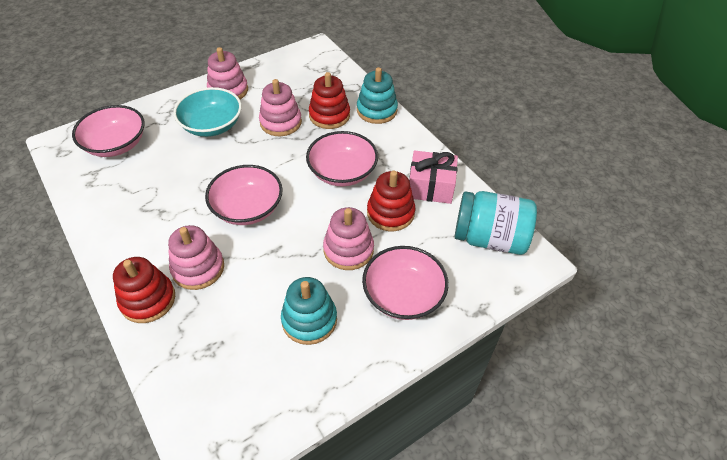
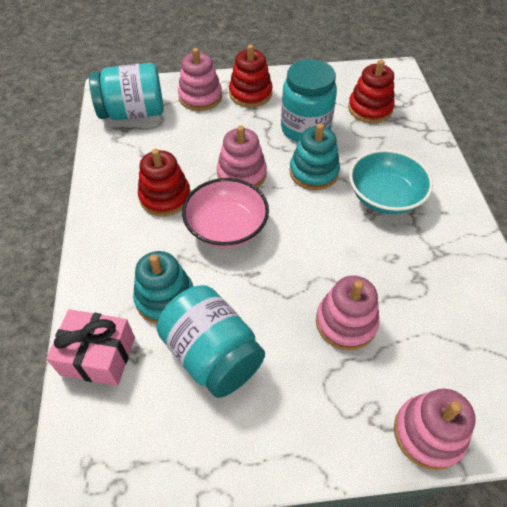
pink bowl: 4 -> 1
turquoise jar: 1 -> 3

